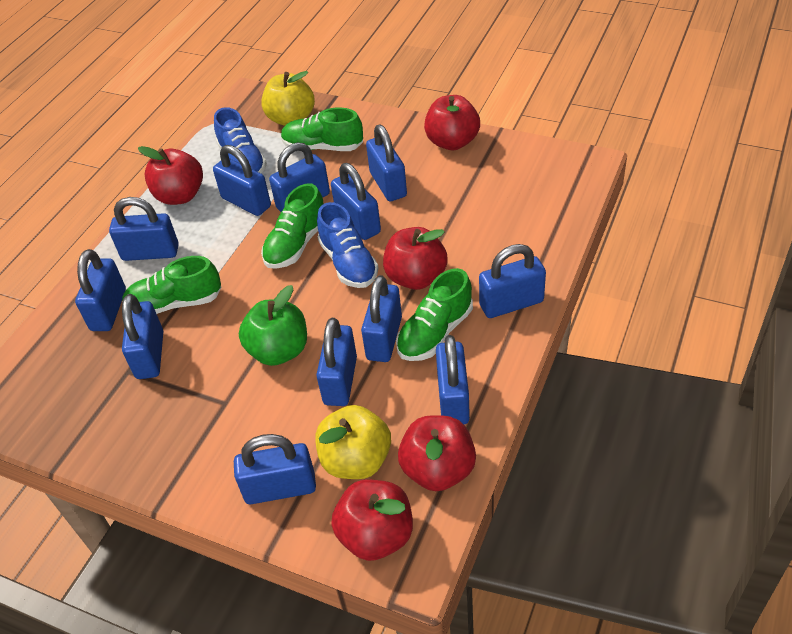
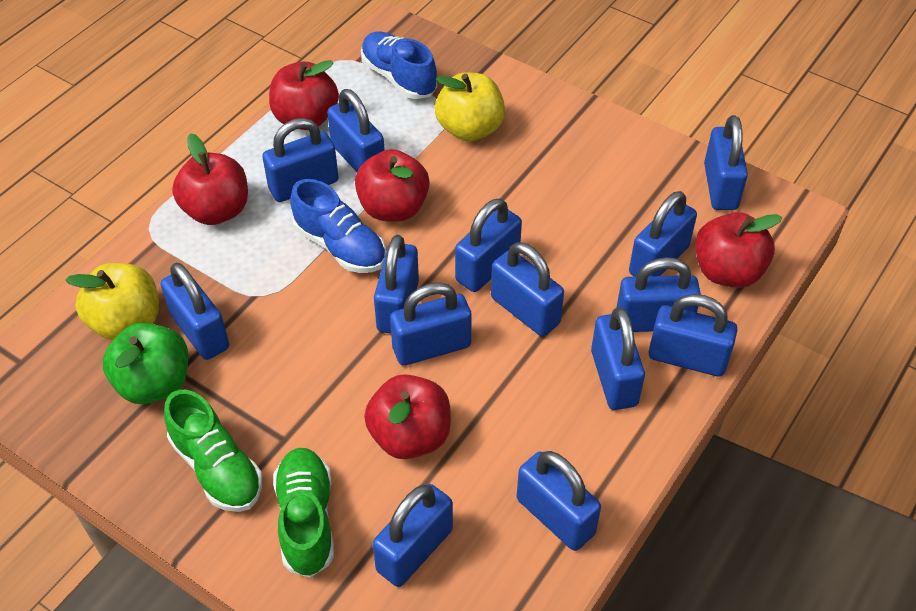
blue padlock: 12 -> 14
green shoe: 4 -> 2

